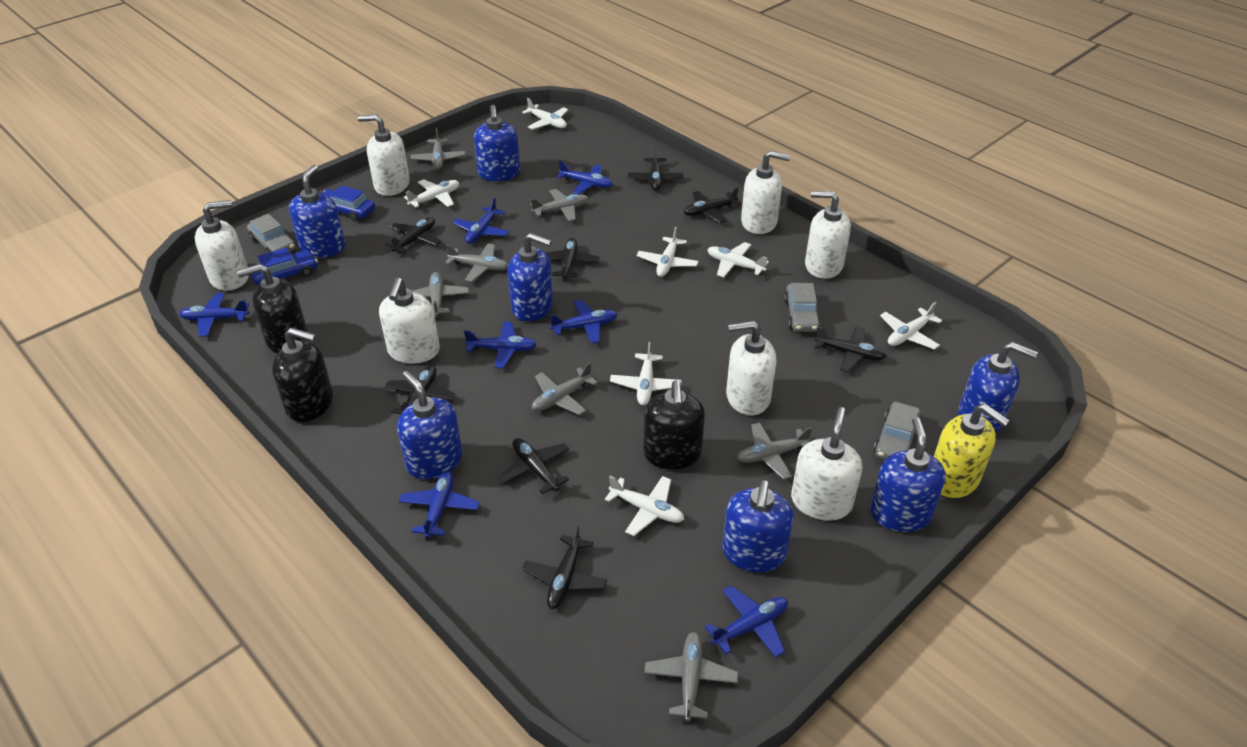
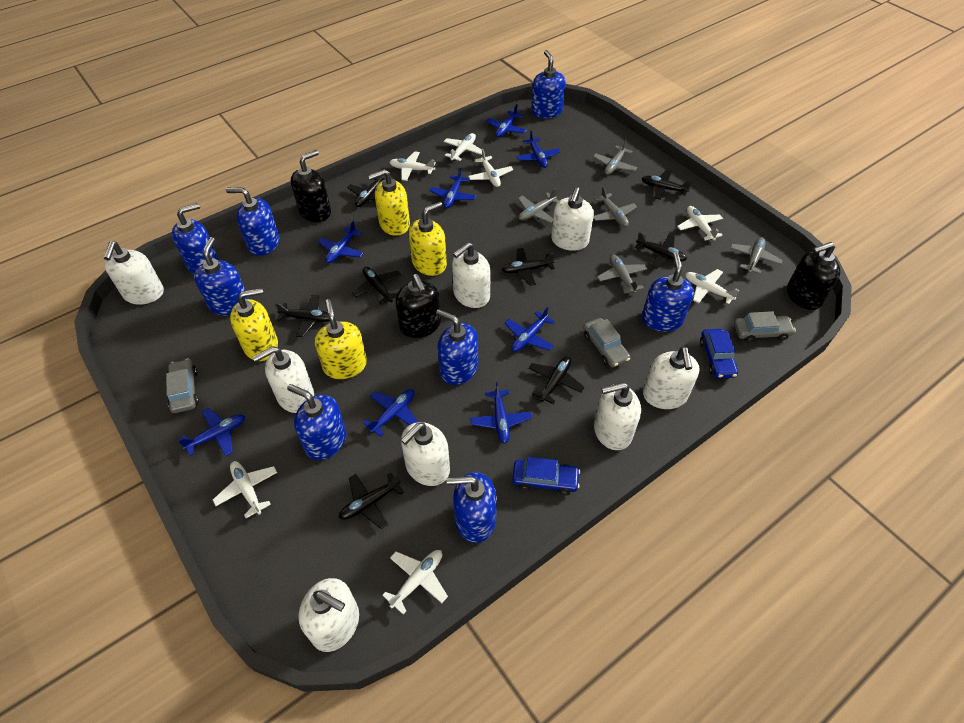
blue plane: 7 -> 8
blue soap dispenser: 7 -> 8
grey plane: 7 -> 5
white soap dispenser: 7 -> 8
yellow soap dispenser: 1 -> 4

